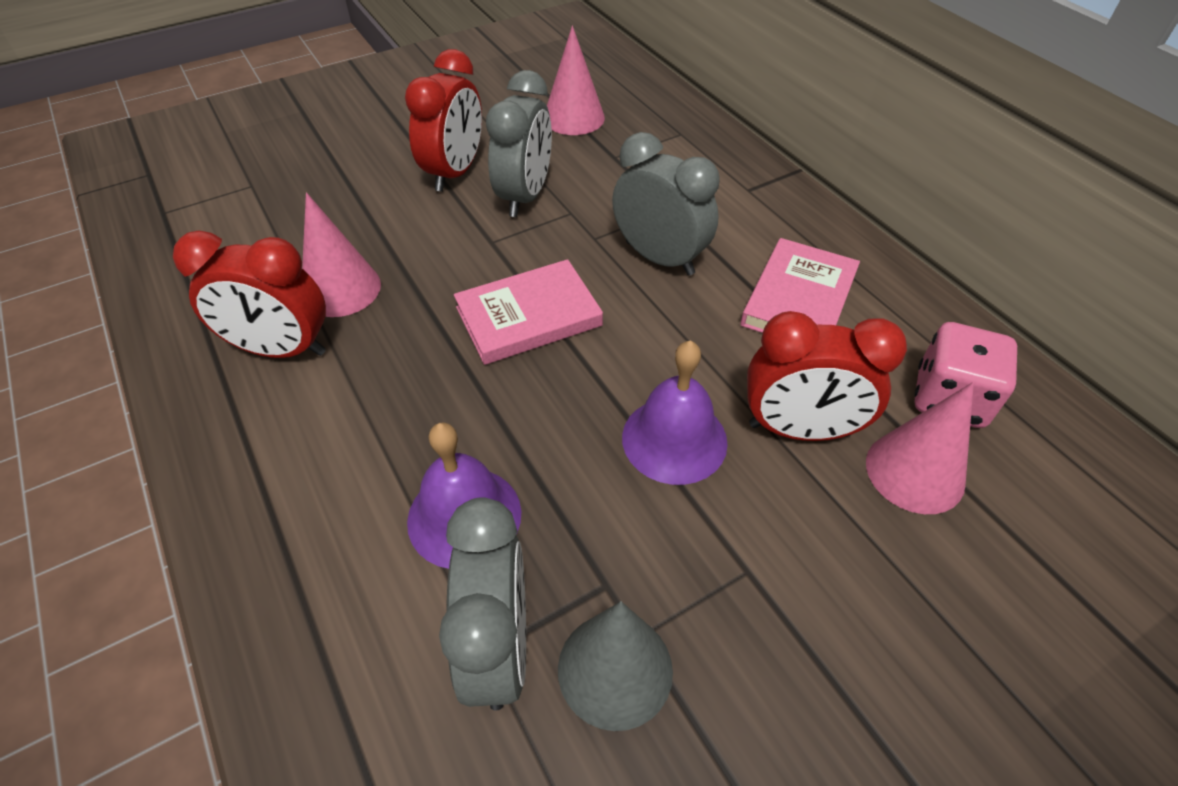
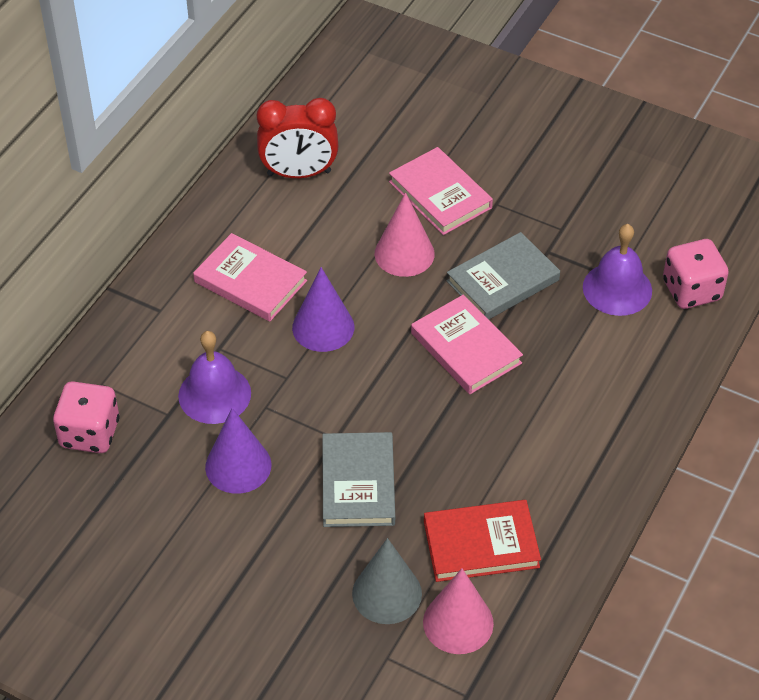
grey book: 0 -> 2
grey clock: 3 -> 0
pink book: 2 -> 3
pink cone: 3 -> 2
pink dice: 1 -> 2
purple cone: 0 -> 2
red book: 0 -> 1
red clock: 3 -> 1

